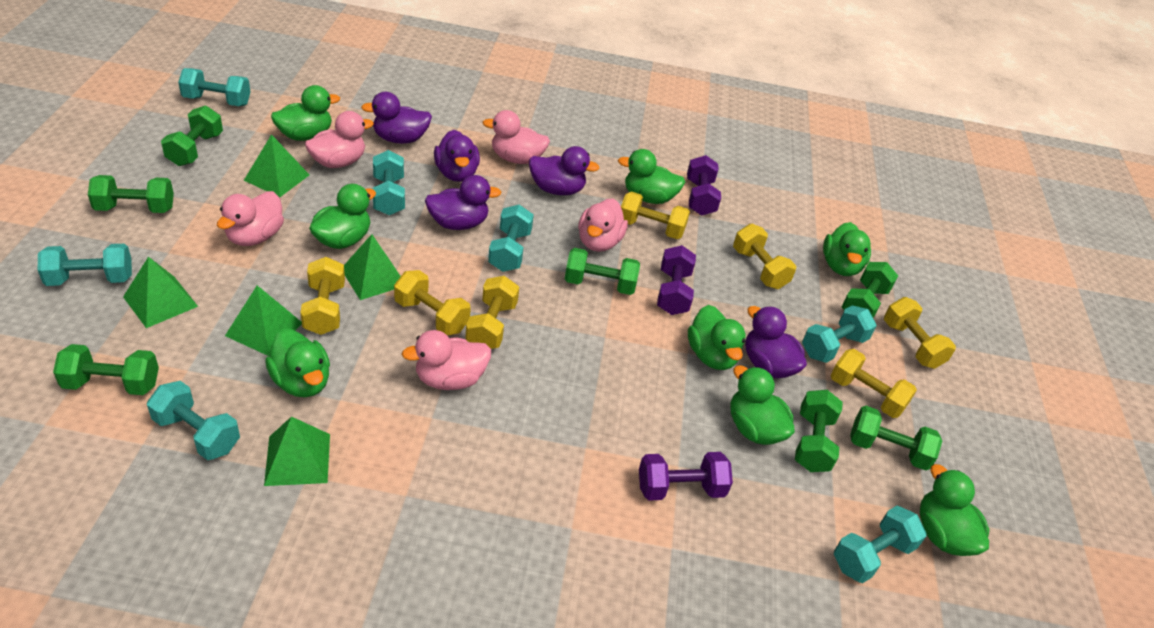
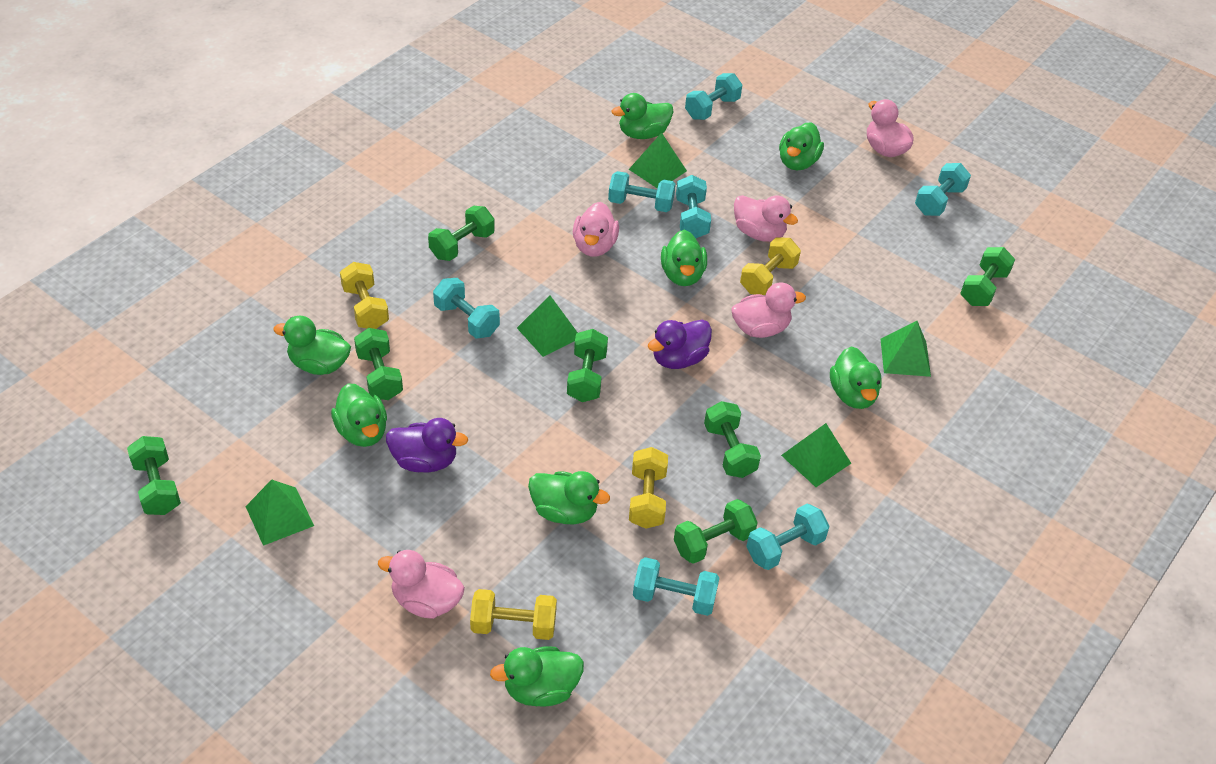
purple duck: 5 -> 2
purple dumbbell: 3 -> 0
yellow dumbbell: 7 -> 4

